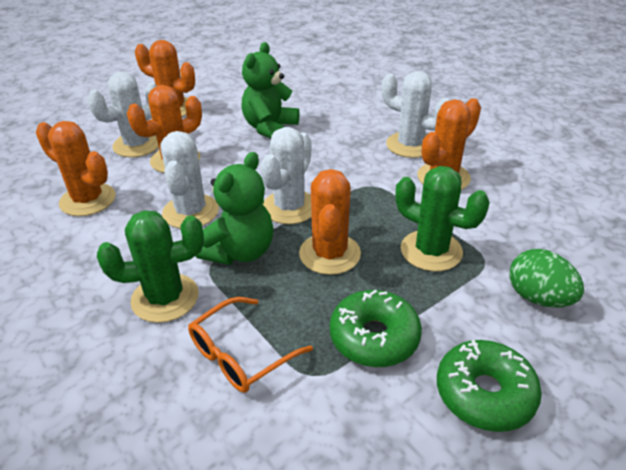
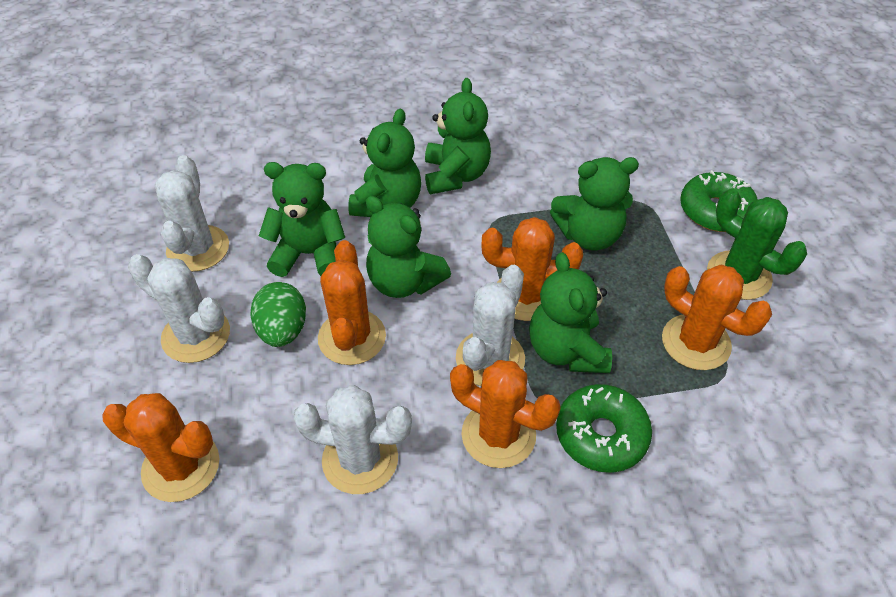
green cactus: 2 -> 1
green teddy bear: 2 -> 6
orange glasses: 1 -> 0

